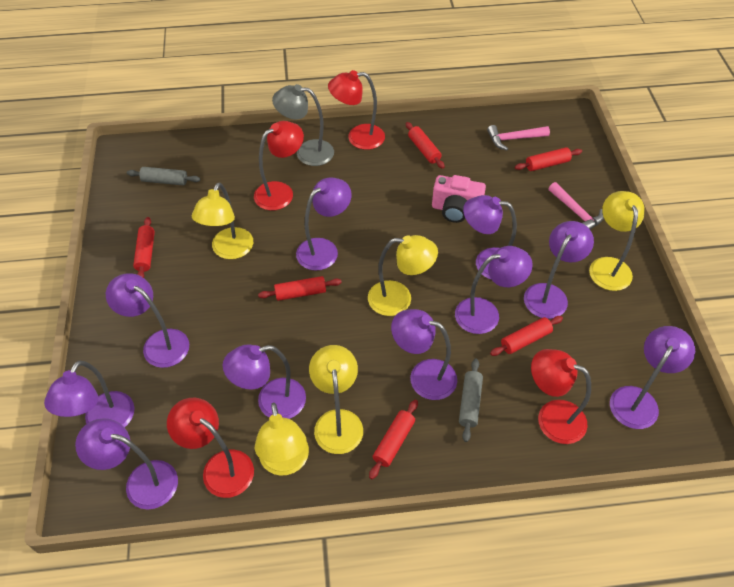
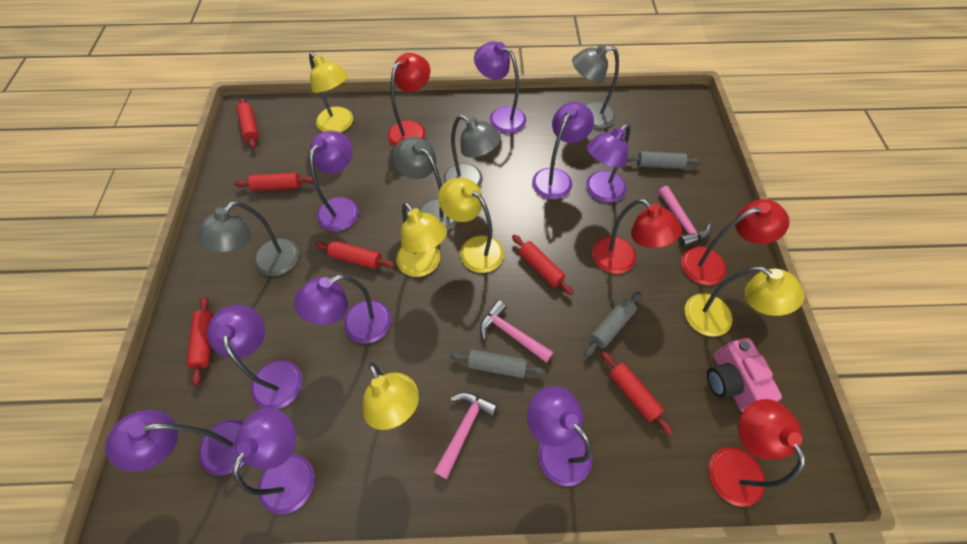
grey lamp: 1 -> 4
grey rolling pin: 2 -> 3
pink hammer: 2 -> 3
purple lamp: 10 -> 9

